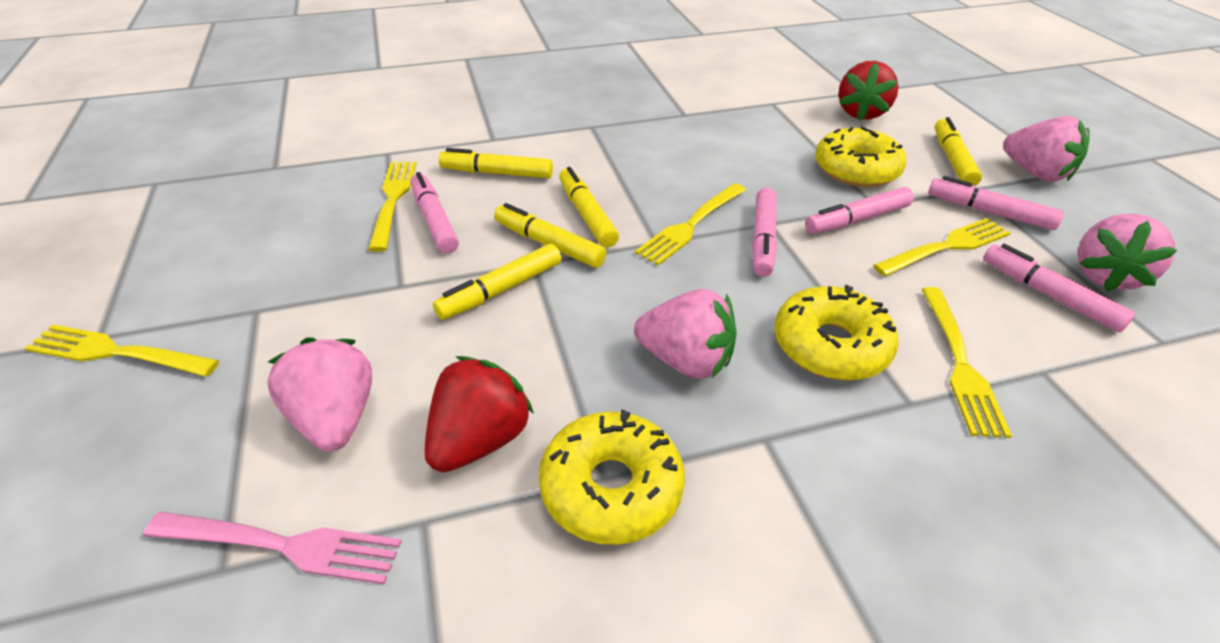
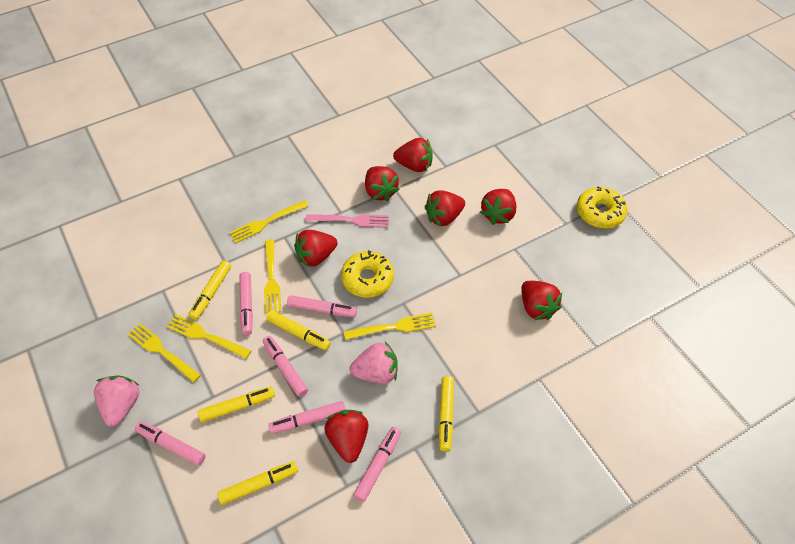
pink marker: 5 -> 6
pink strawberry: 4 -> 2
red strawberry: 2 -> 7
yellow donut: 3 -> 2

